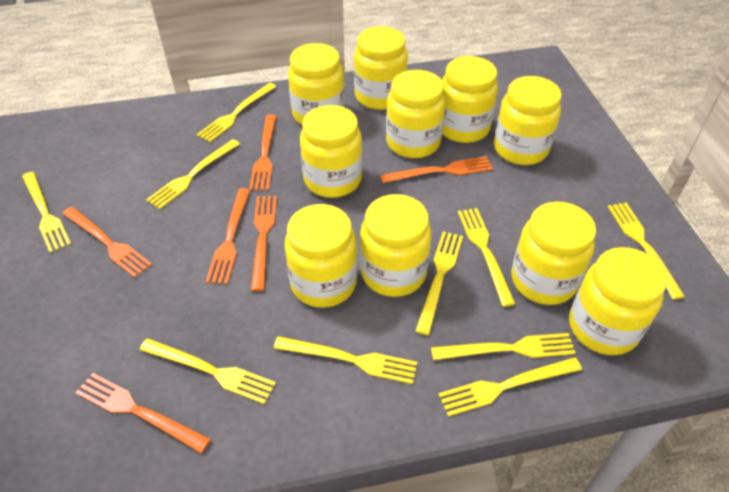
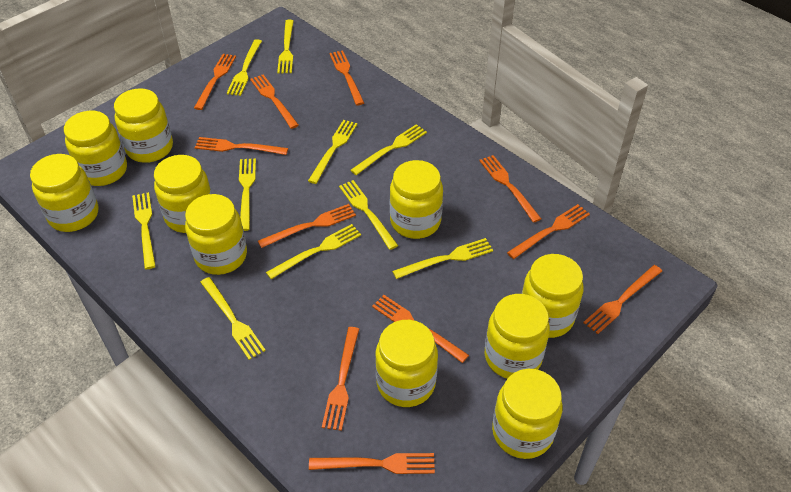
orange fork: 6 -> 11

